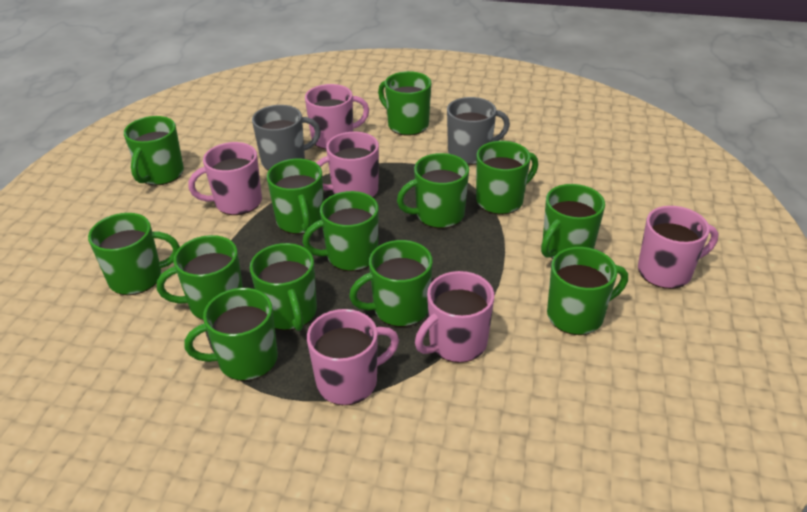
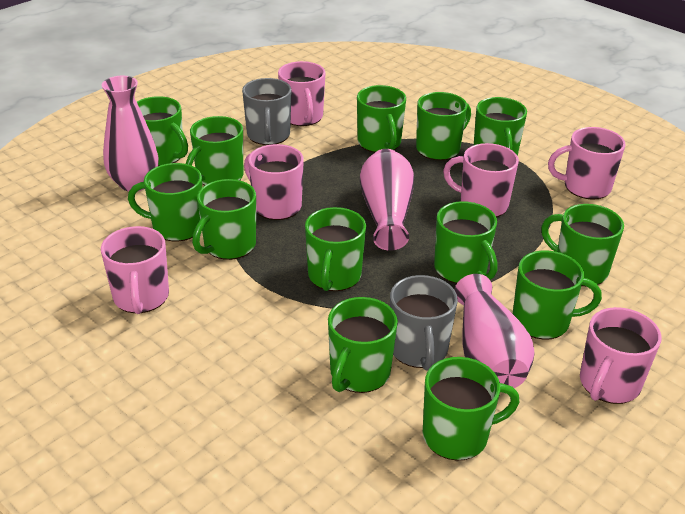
pink vase: 0 -> 3

